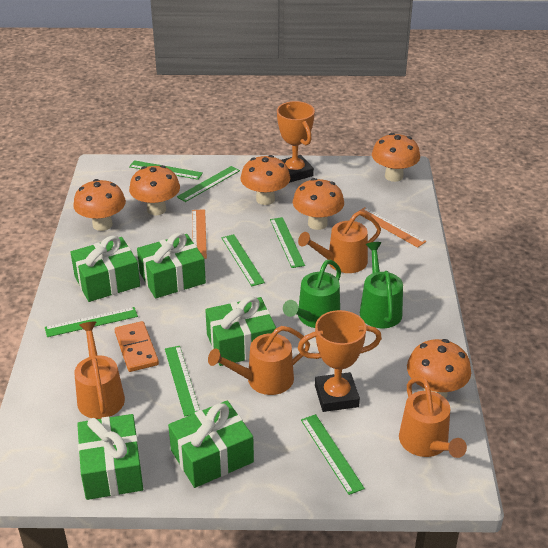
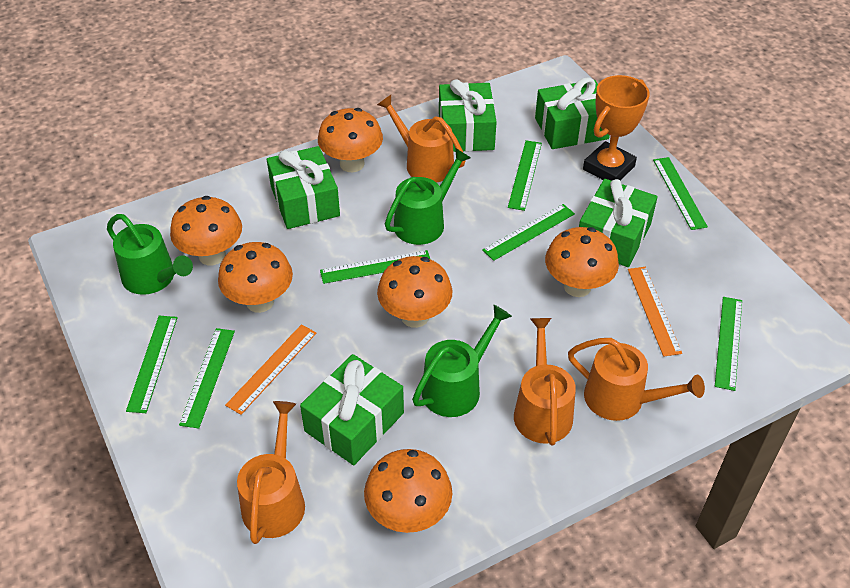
green watering can: 2 -> 3
orange domino: 1 -> 0
orange trophy: 2 -> 1

